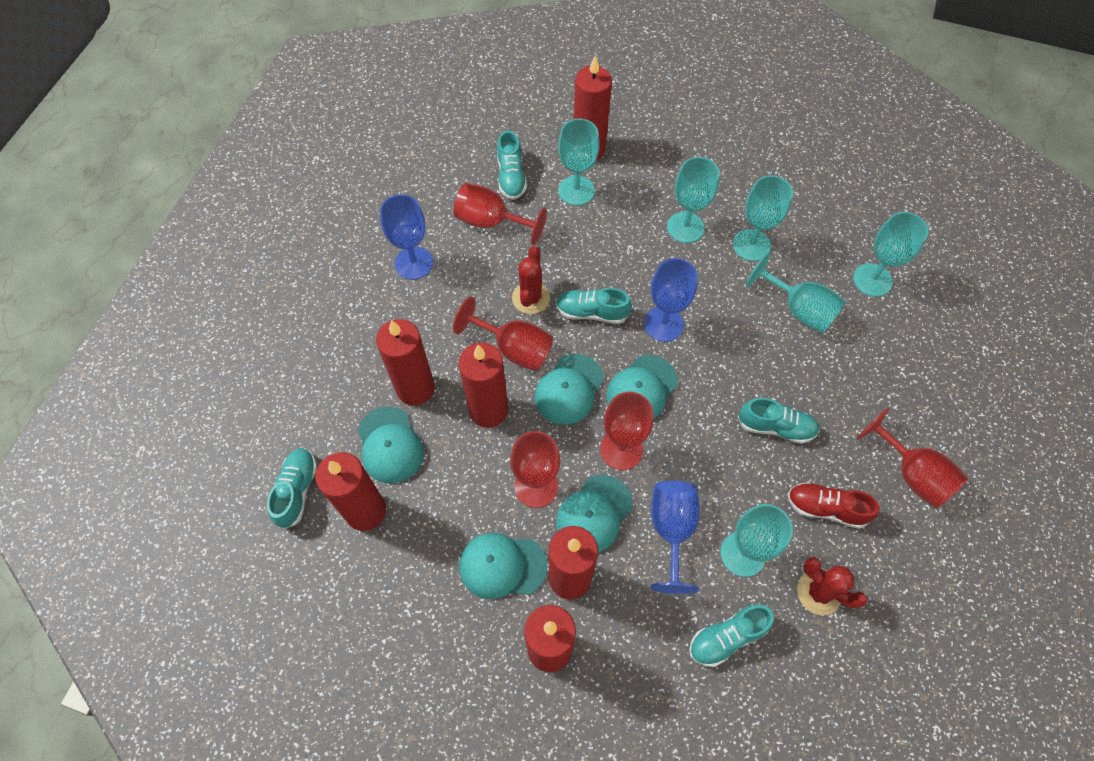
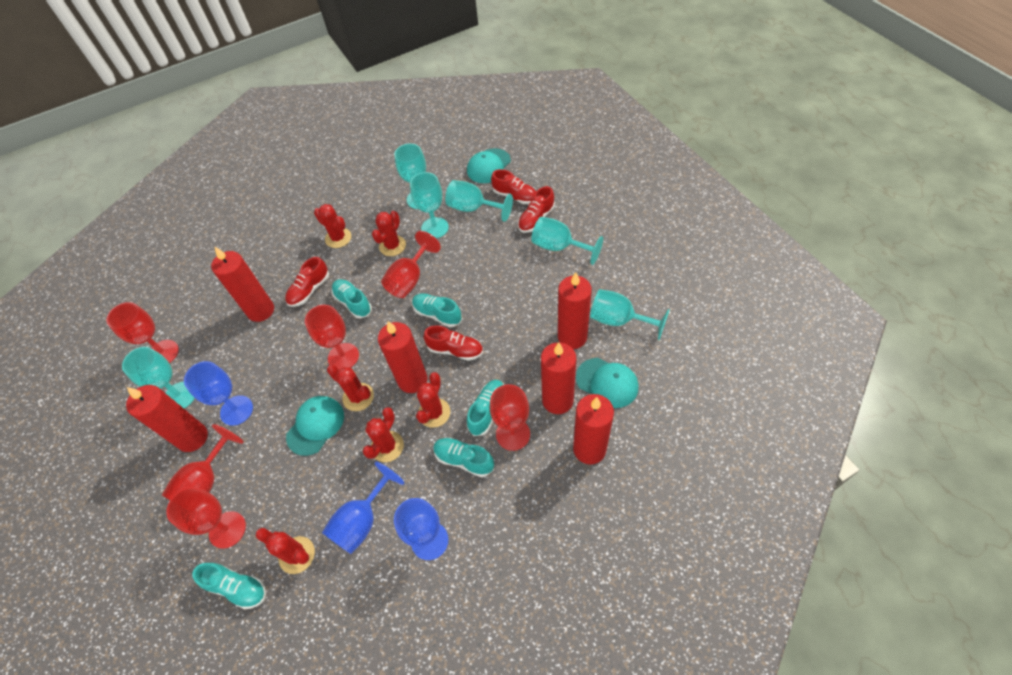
red cactus: 2 -> 6
red goblet: 5 -> 6
red shoe: 1 -> 4
turquoise cap: 5 -> 3

